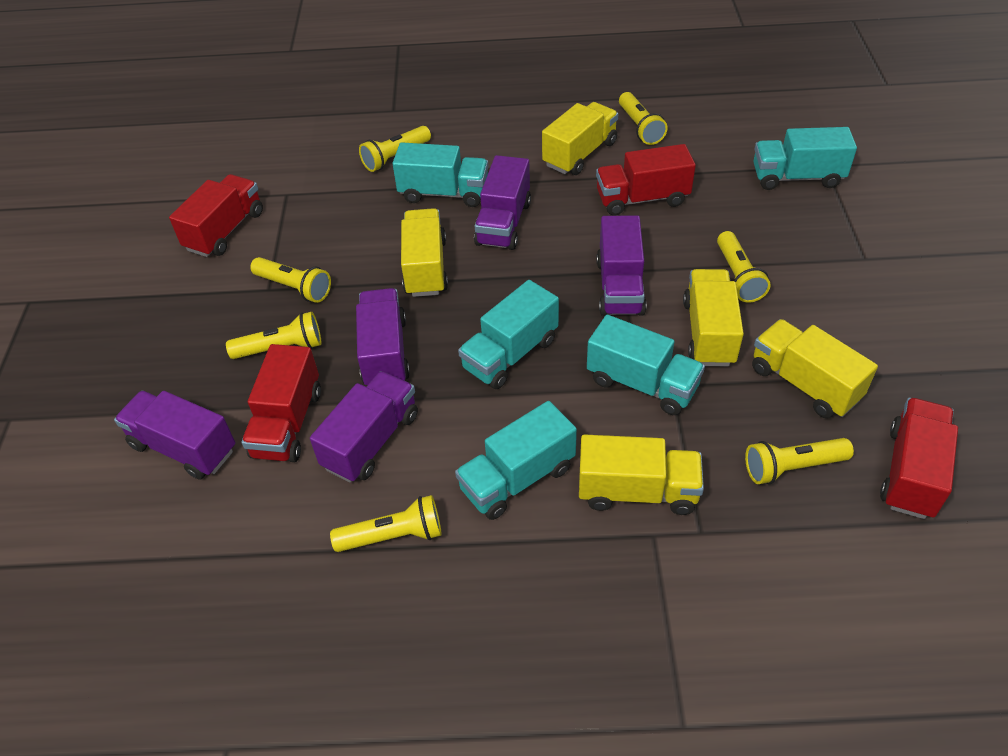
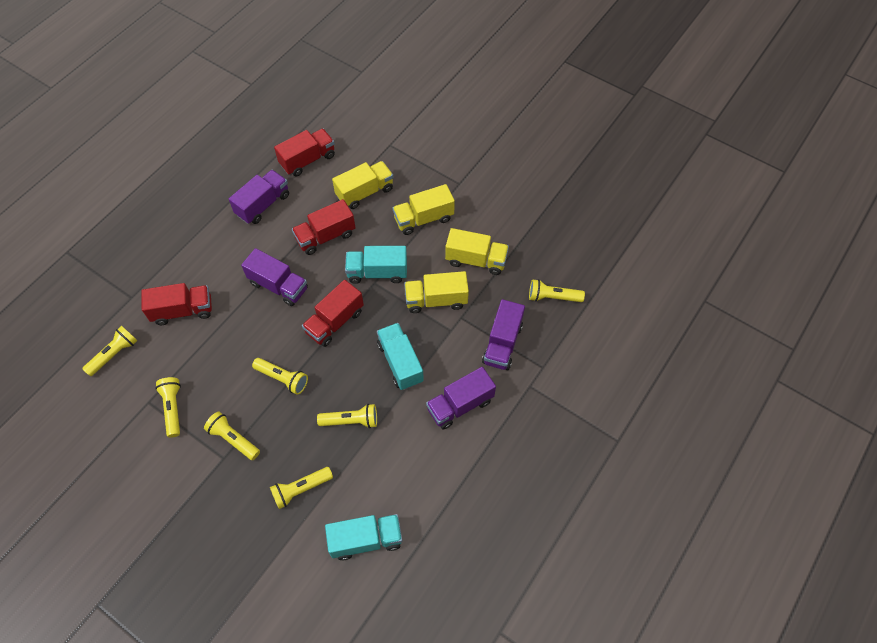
purple truck: 5 -> 4
turquoise truck: 5 -> 3
yellow truck: 5 -> 4

